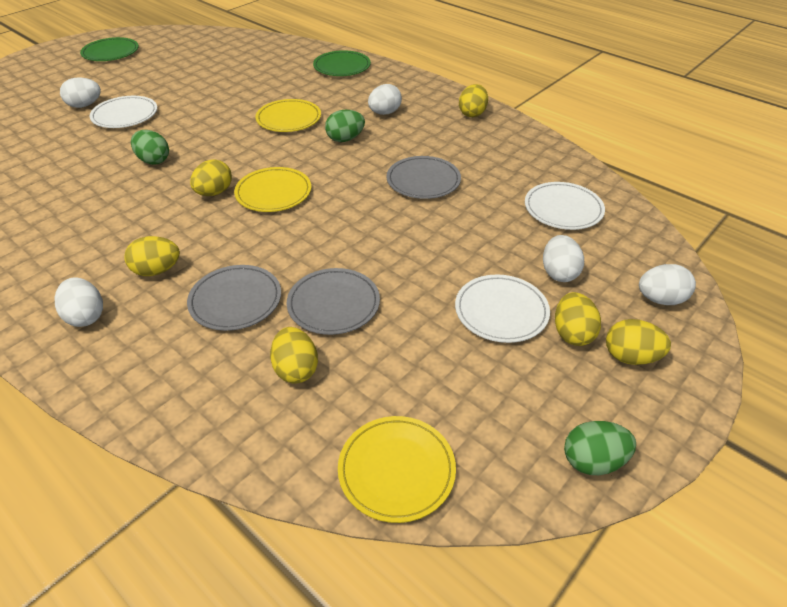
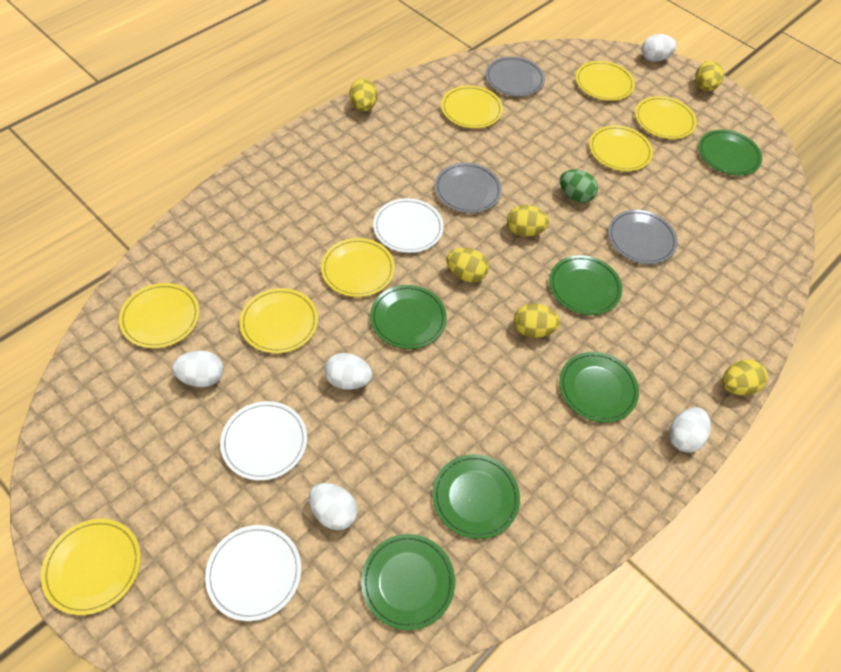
green egg: 3 -> 1
green plate: 2 -> 6
yellow plate: 3 -> 8

